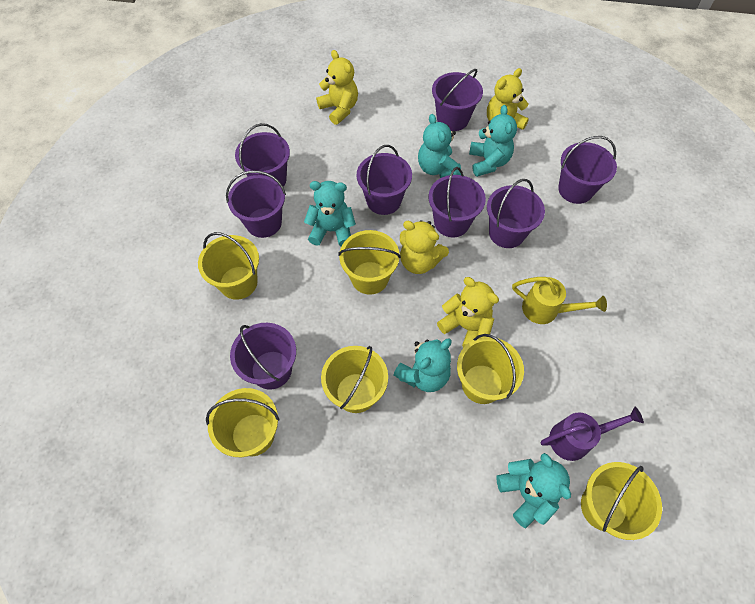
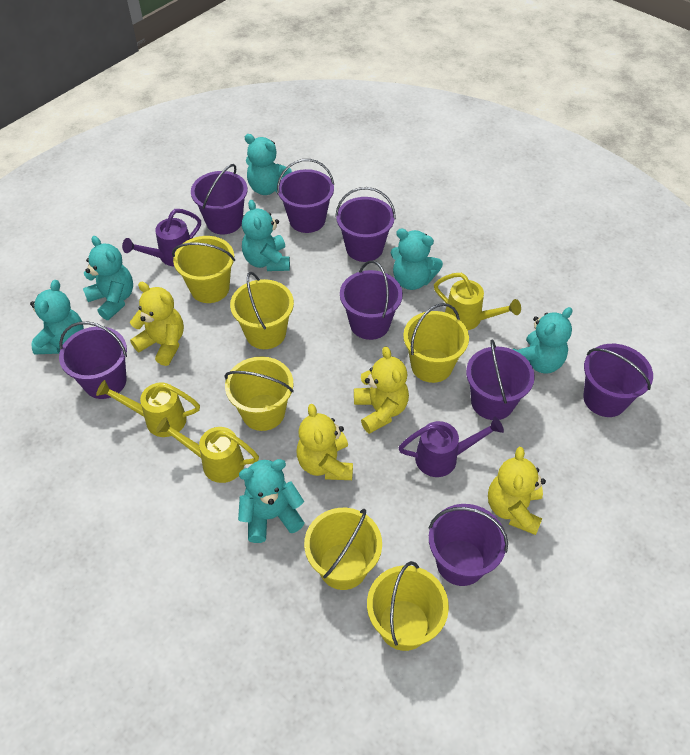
purple watering can: 1 -> 2
turquoise teddy bear: 5 -> 7
yellow watering can: 1 -> 3

